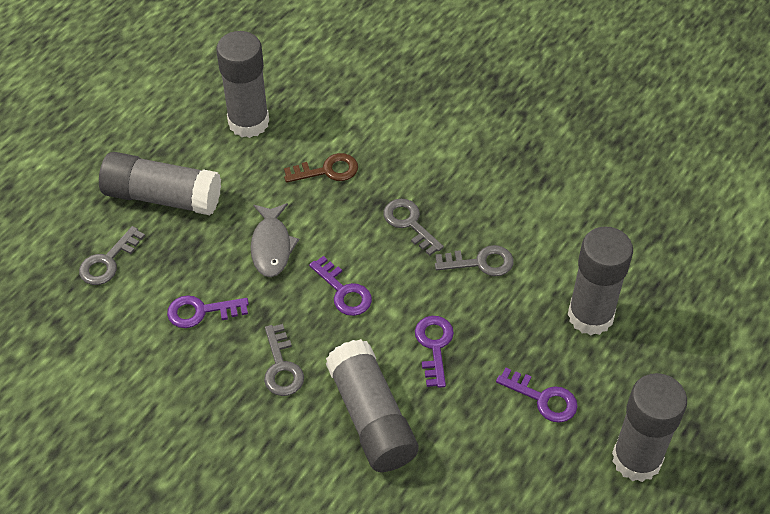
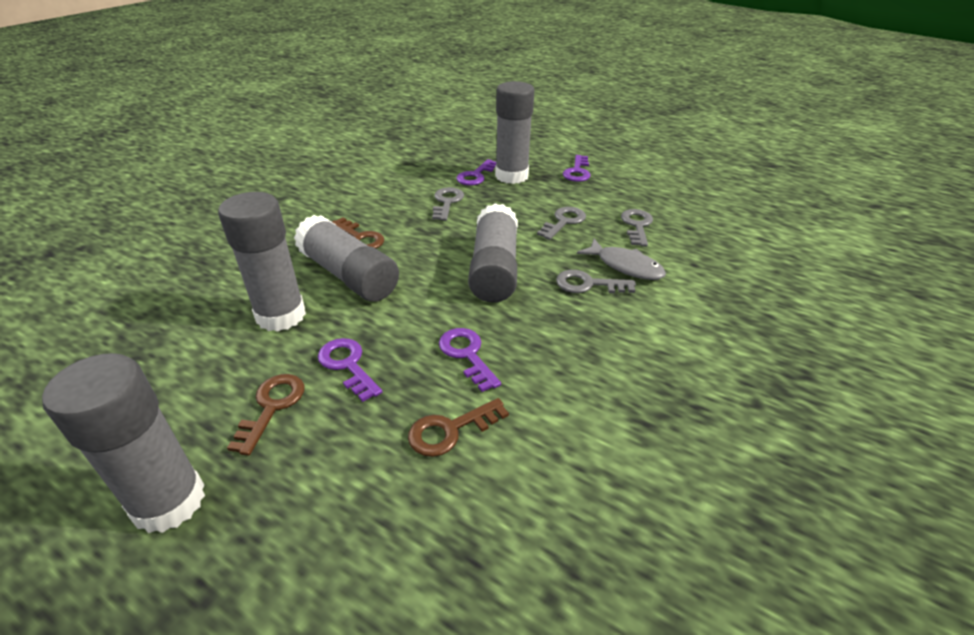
brown key: 1 -> 3

